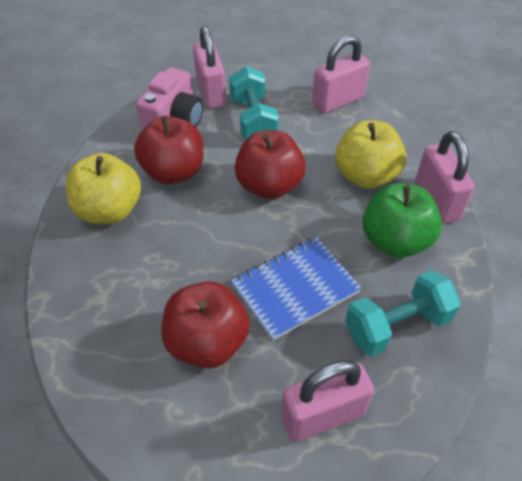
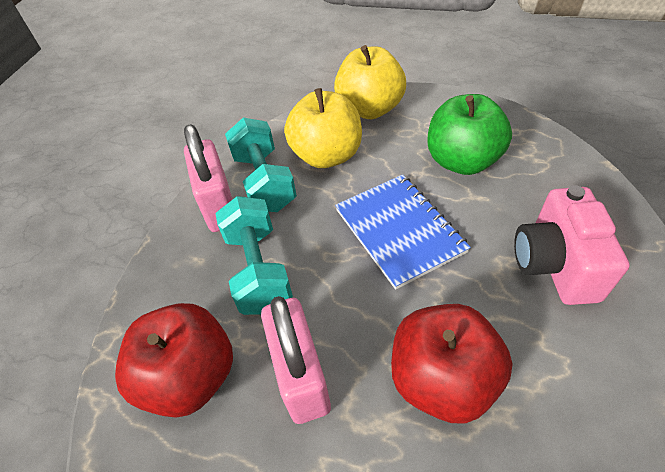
pink padlock: 4 -> 2
red apple: 3 -> 2

